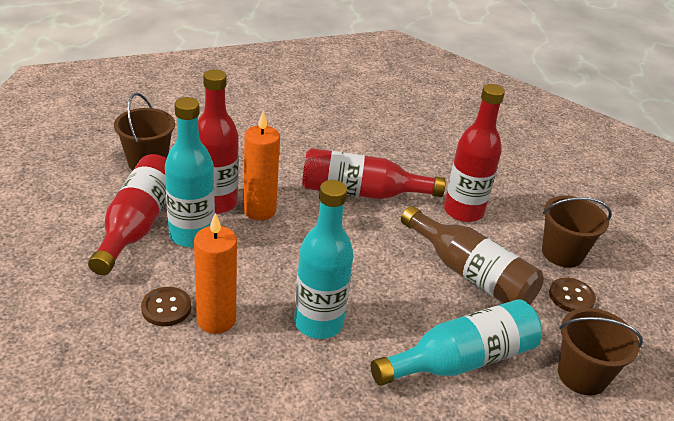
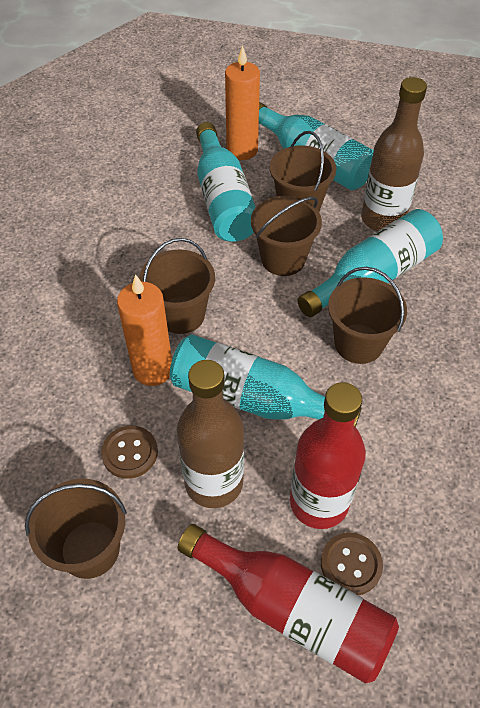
brown bottle: 1 -> 2
brown bucket: 3 -> 5
red bottle: 4 -> 2
turquoise bottle: 3 -> 4

